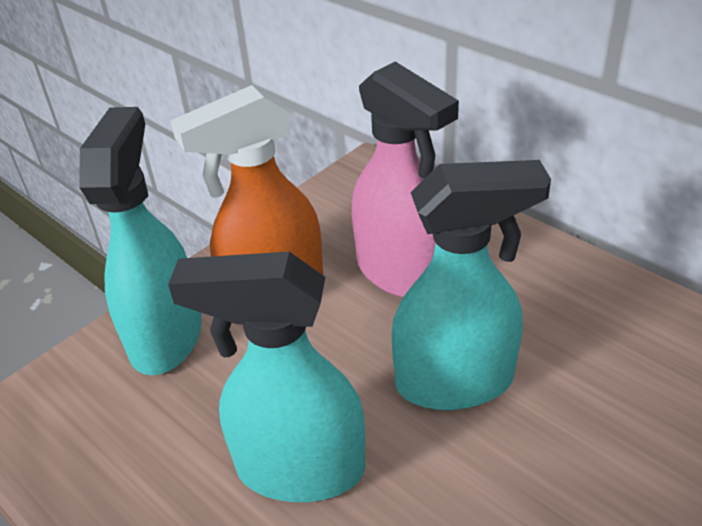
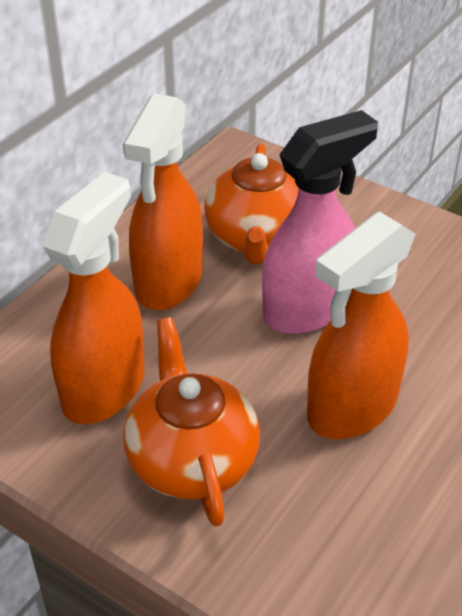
orange spray bottle: 1 -> 3
orange teapot: 0 -> 2
turquoise spray bottle: 3 -> 0

